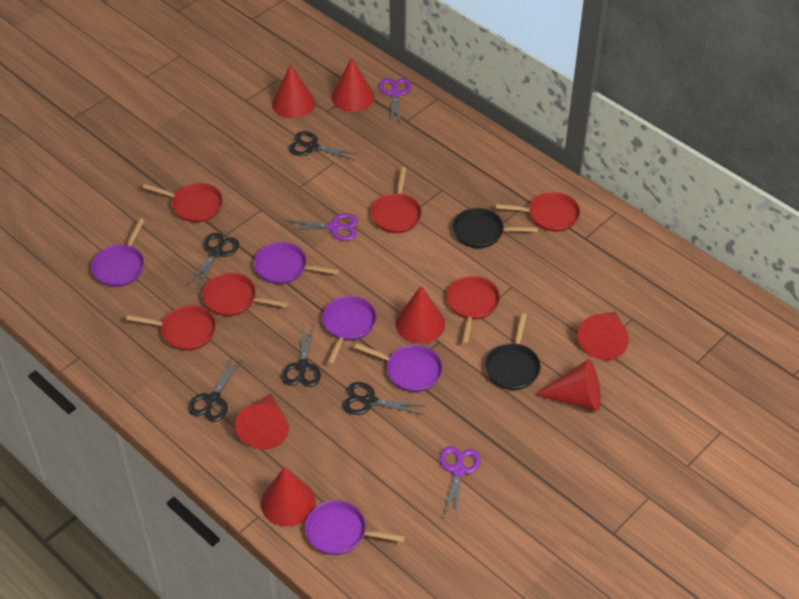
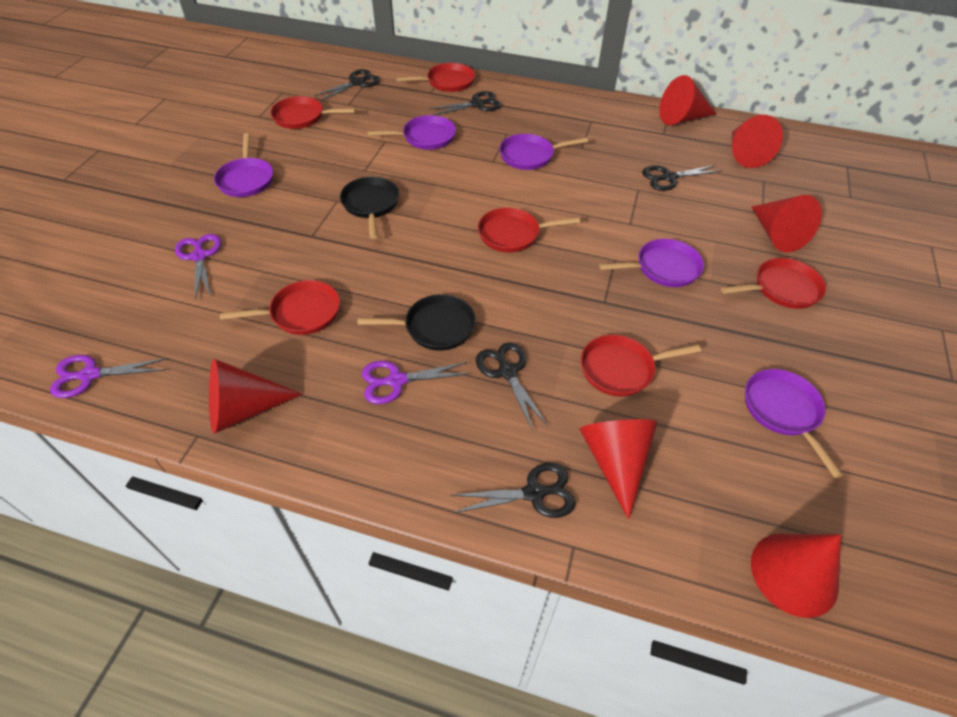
red cone: 7 -> 6

